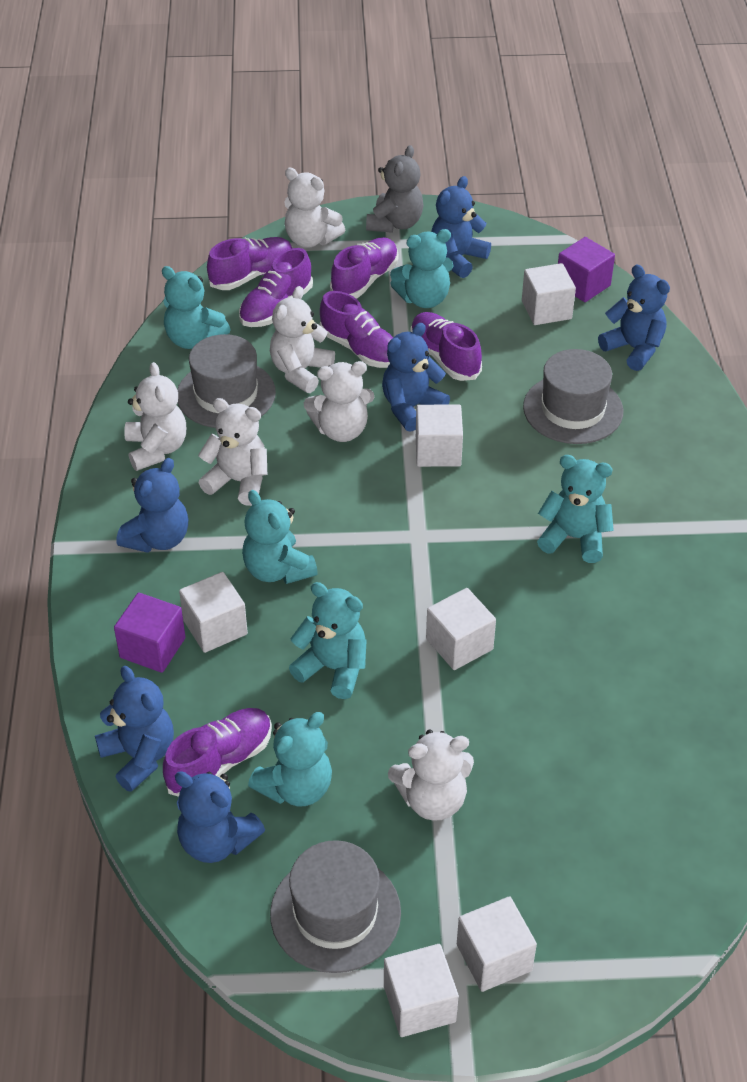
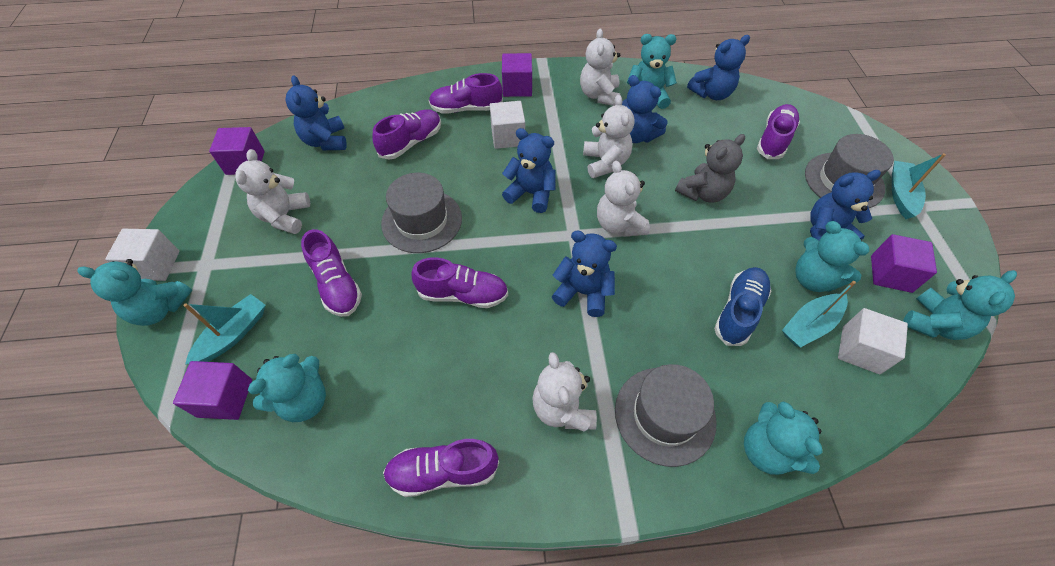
blue shoe: 0 -> 1
purple cube: 2 -> 4
turquoise boat: 0 -> 3
white cube: 6 -> 3
white teddy bear: 6 -> 5

